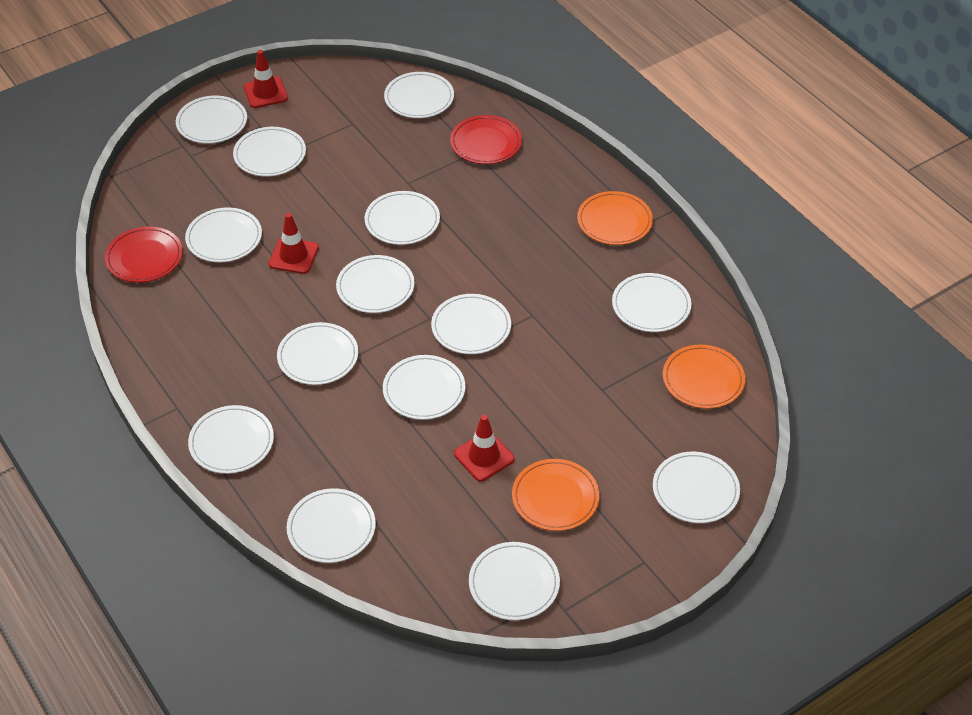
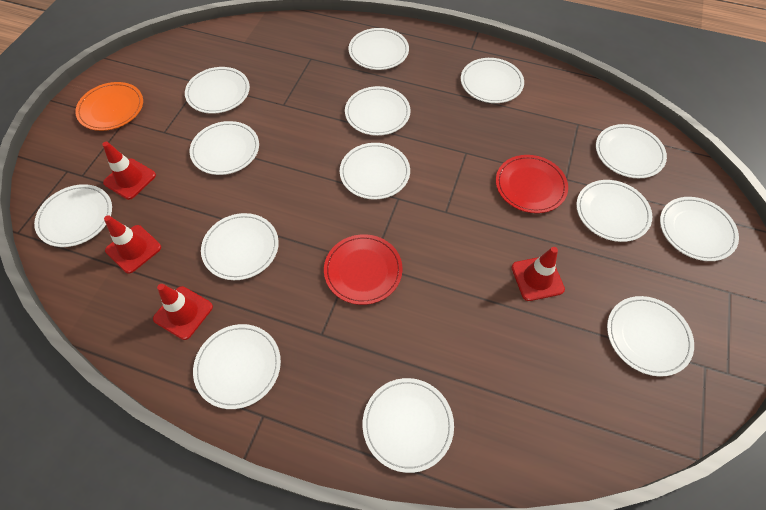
orange plate: 3 -> 1
red traffic cone: 3 -> 4

